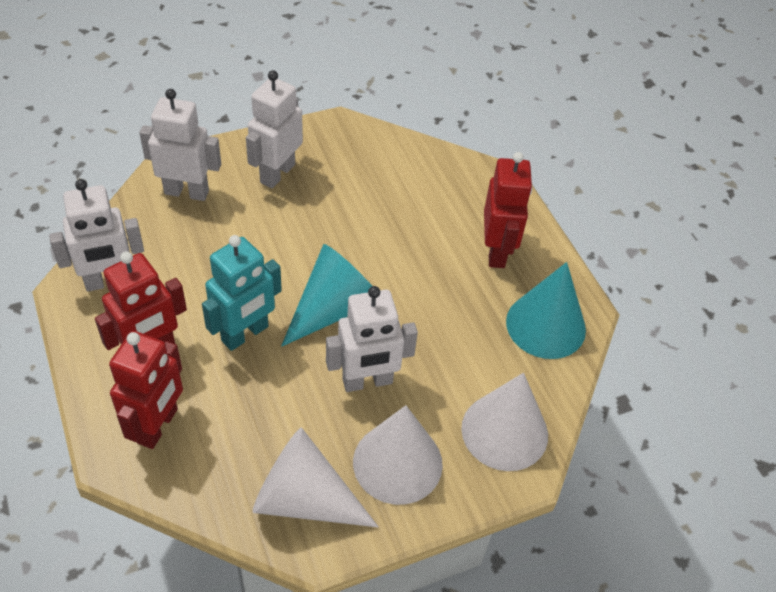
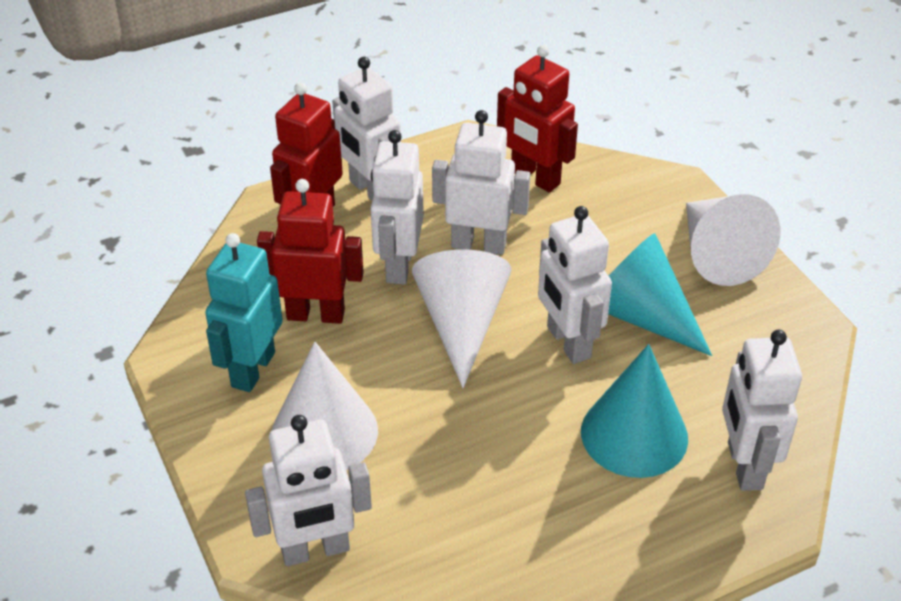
white robot: 4 -> 6

